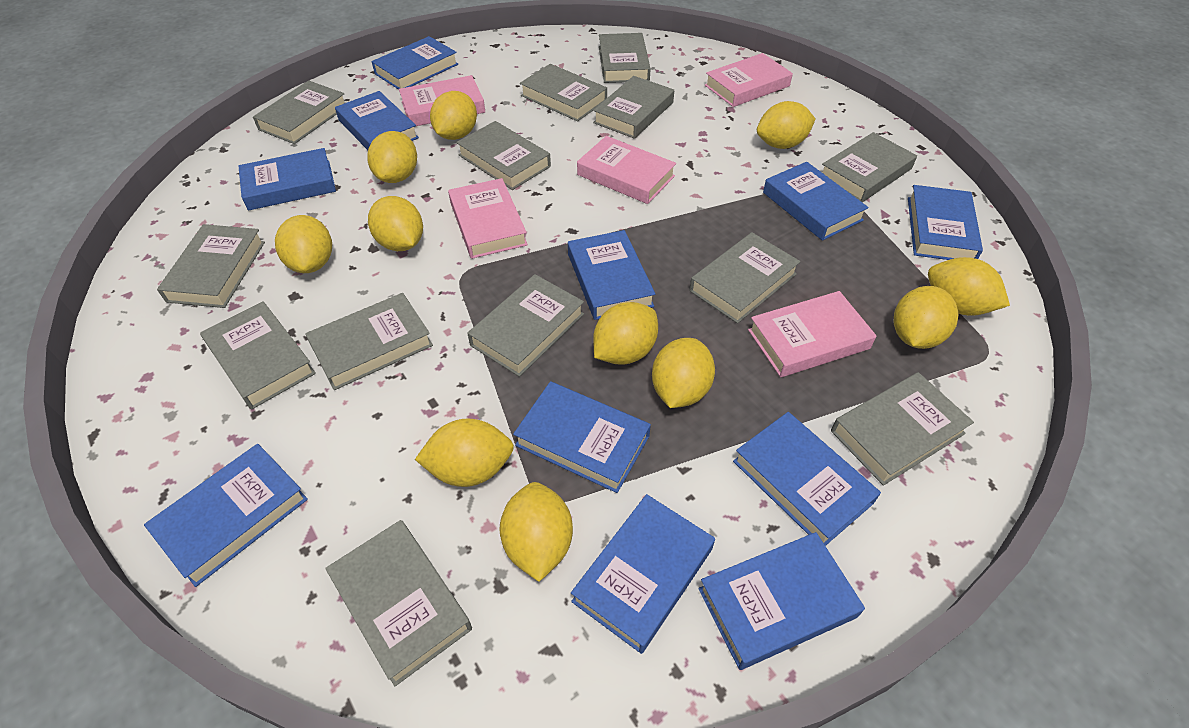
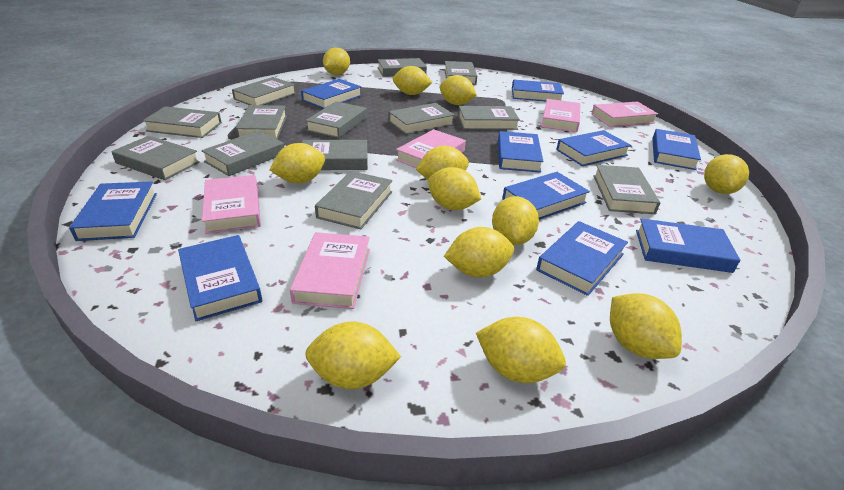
blue book: 11 -> 10
yellow lemon: 11 -> 12

